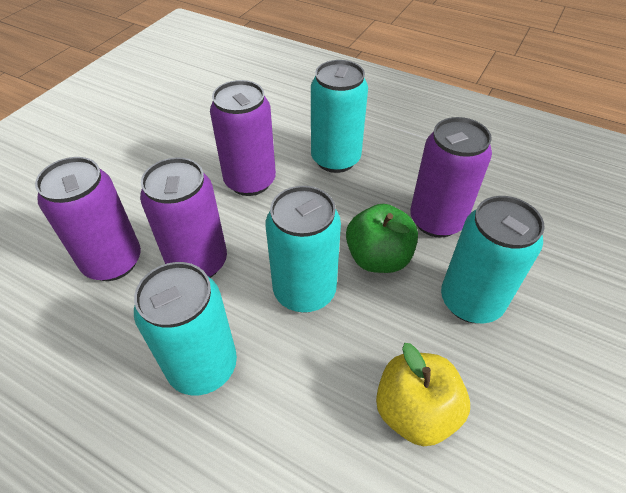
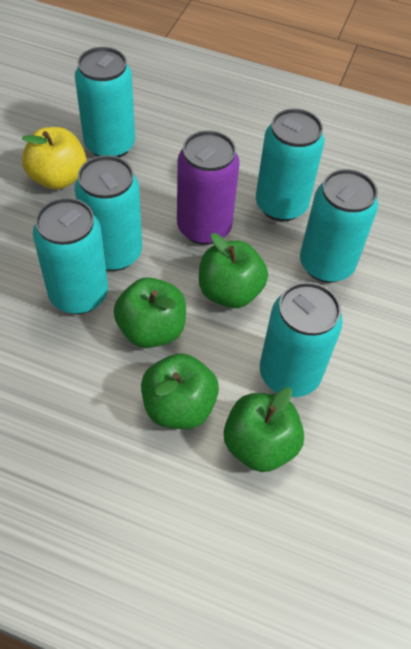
green apple: 1 -> 4
purple can: 4 -> 1
turquoise can: 4 -> 6

